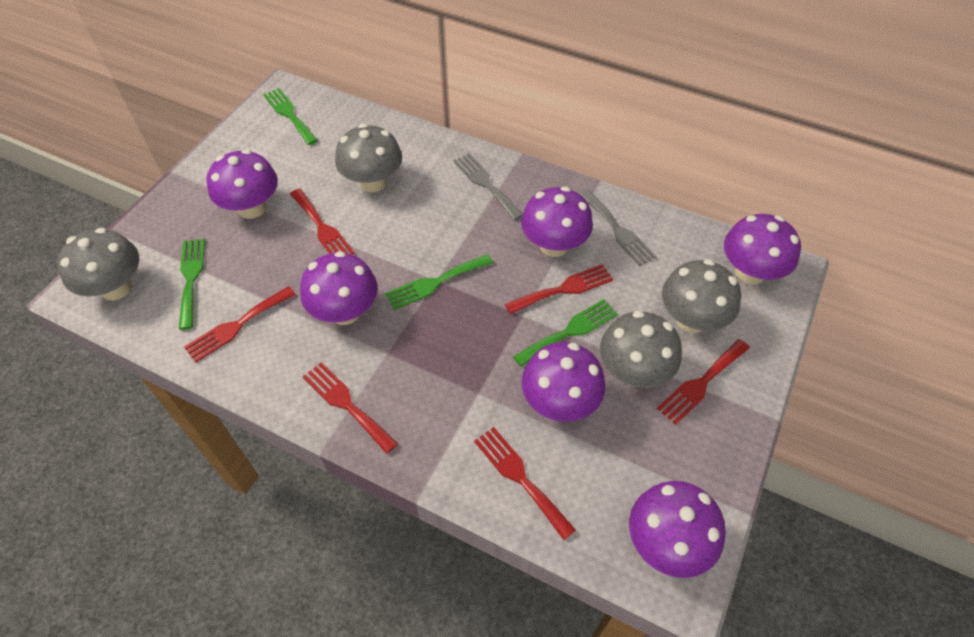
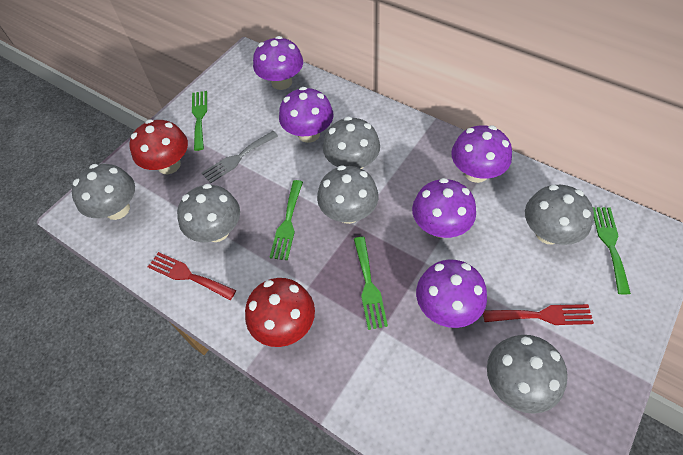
grey fork: 2 -> 1
grey mushroom: 4 -> 6
purple mushroom: 6 -> 5
red fork: 6 -> 2
red mushroom: 0 -> 2

